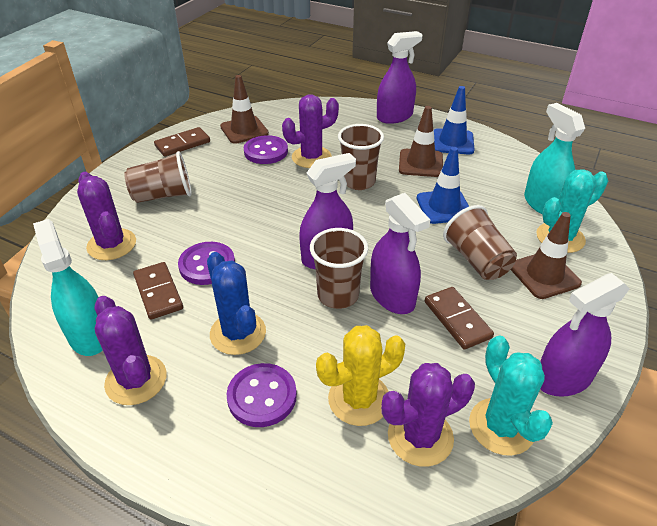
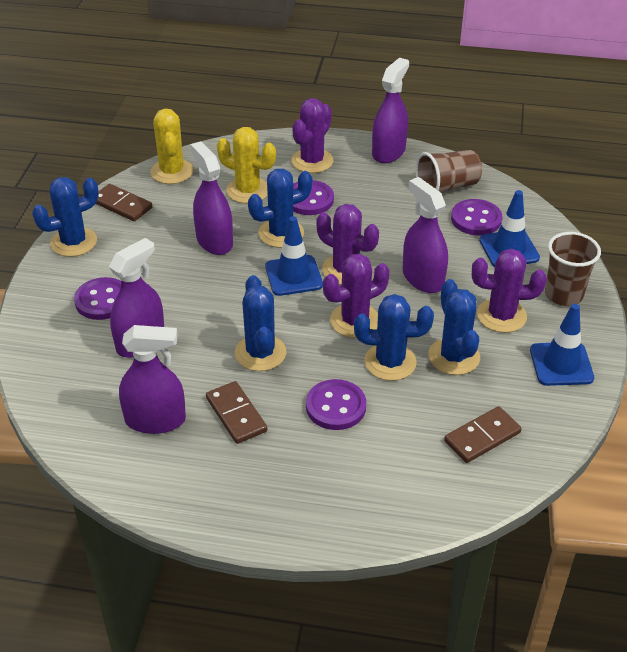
blue cactus: 1 -> 5
blue traffic cone: 2 -> 3
brown cup: 4 -> 2
brown traffic cone: 3 -> 0
purple button: 3 -> 4
purple spray bottle: 4 -> 5
turquoise cactus: 2 -> 0
turquoise spray bottle: 2 -> 0
yellow cactus: 1 -> 2

